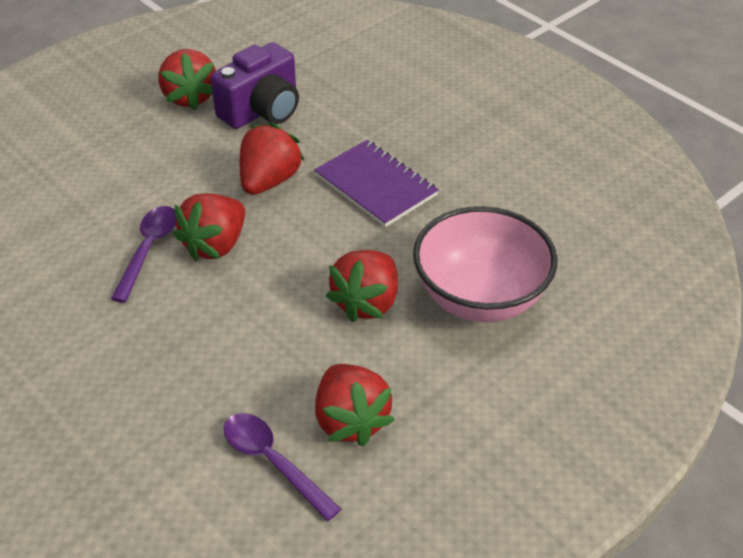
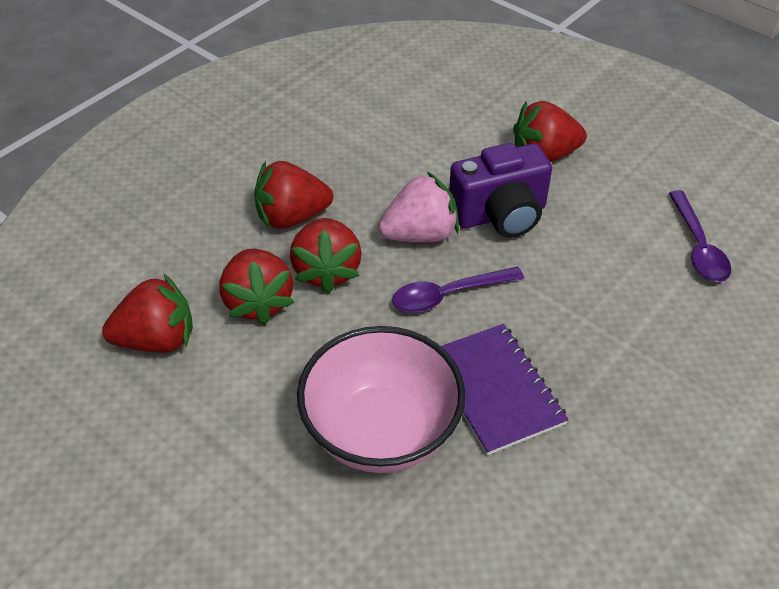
pink strawberry: 0 -> 1

